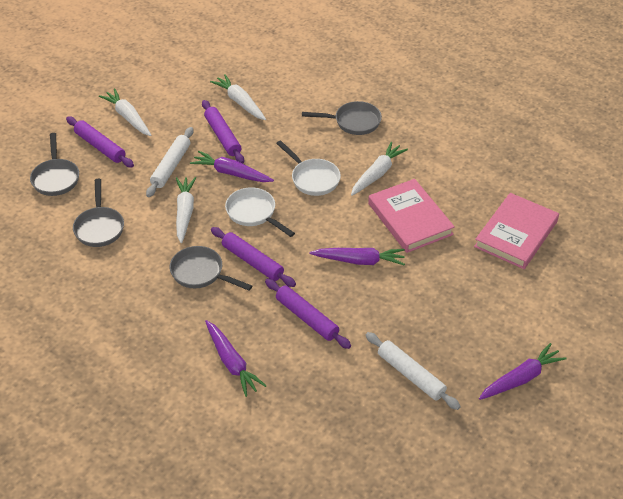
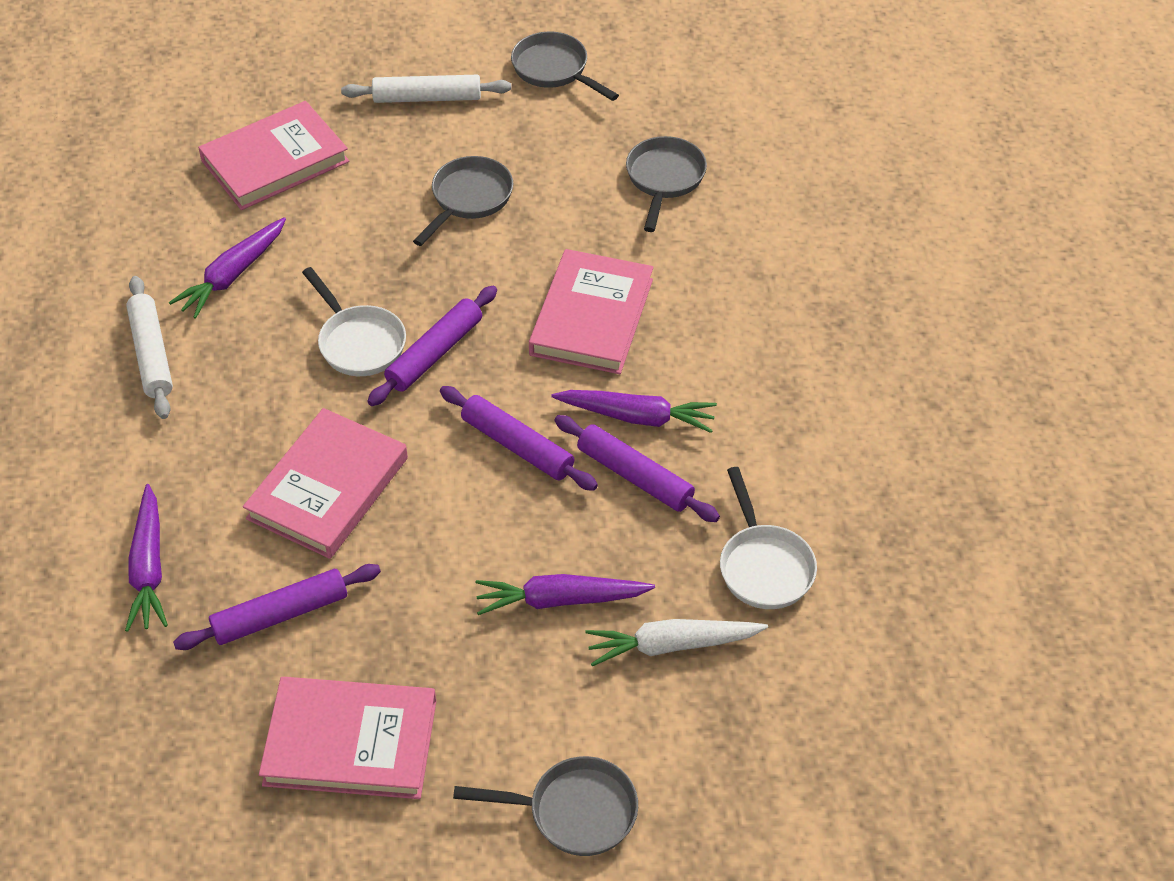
pink book: 2 -> 4
white carrot: 4 -> 1

